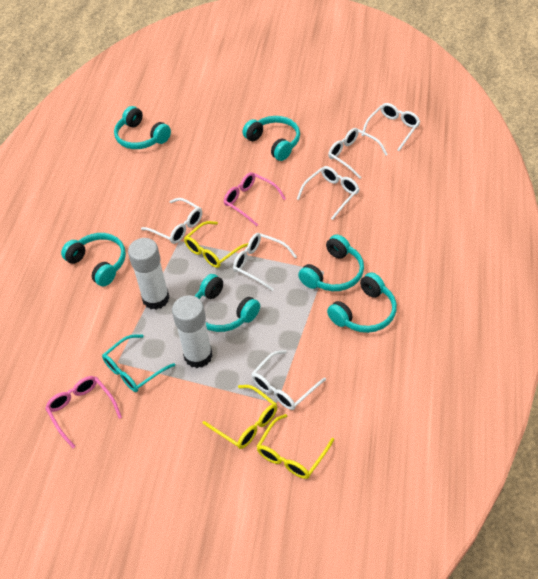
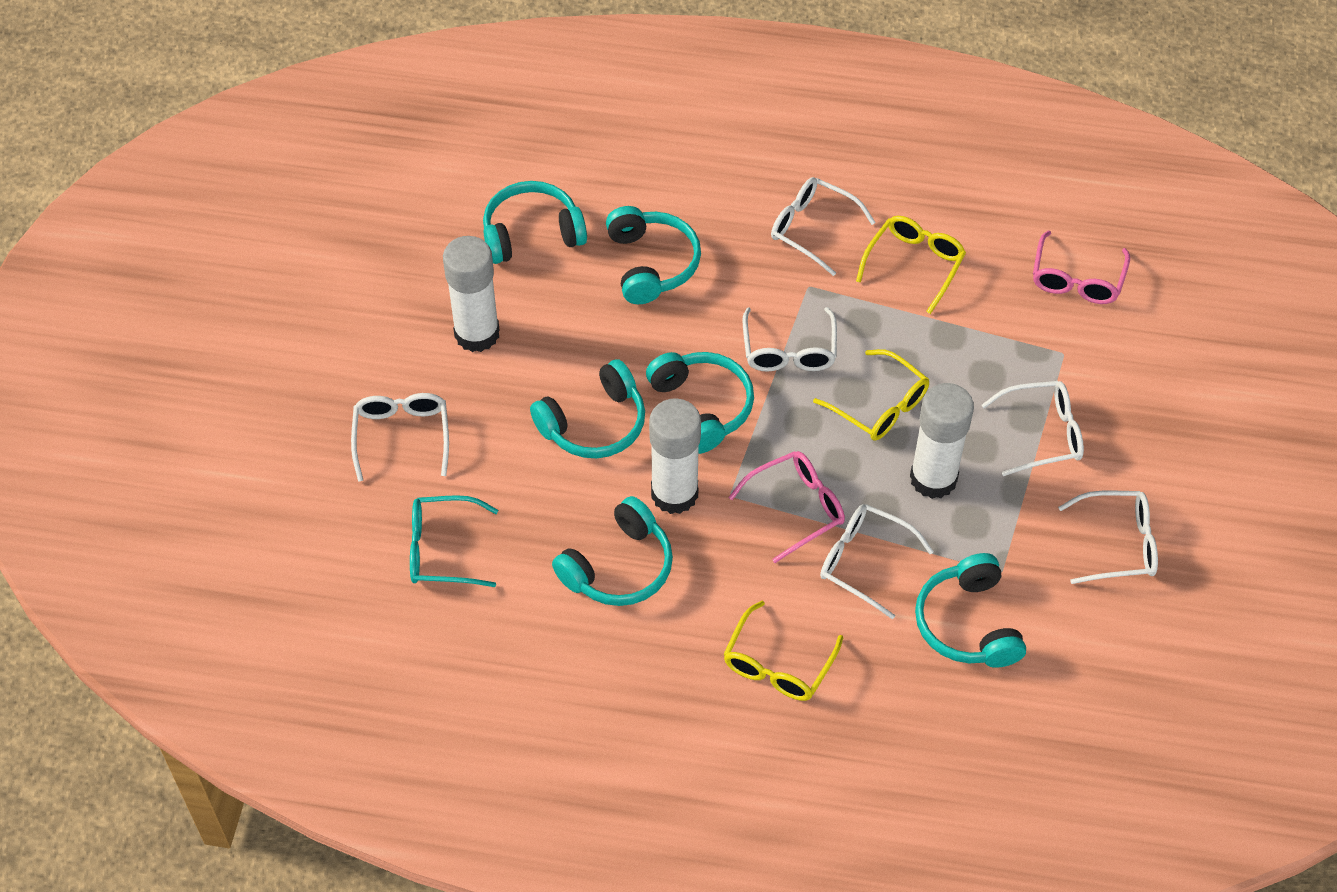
white glue stick: 2 -> 3

